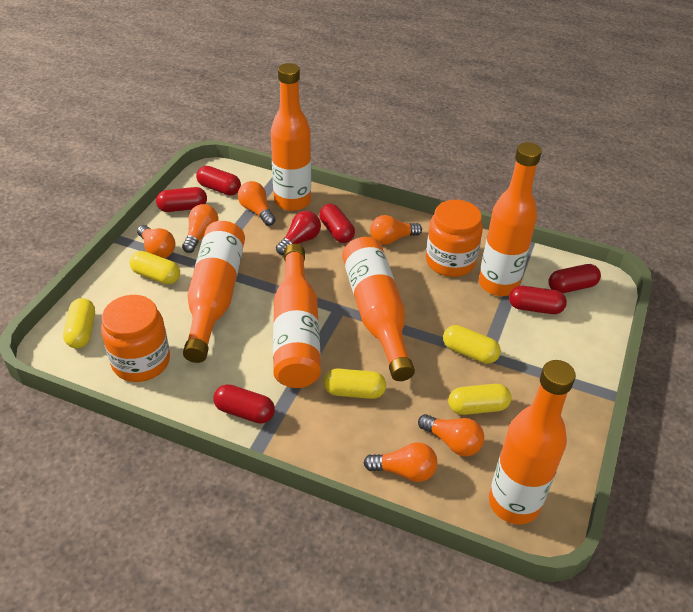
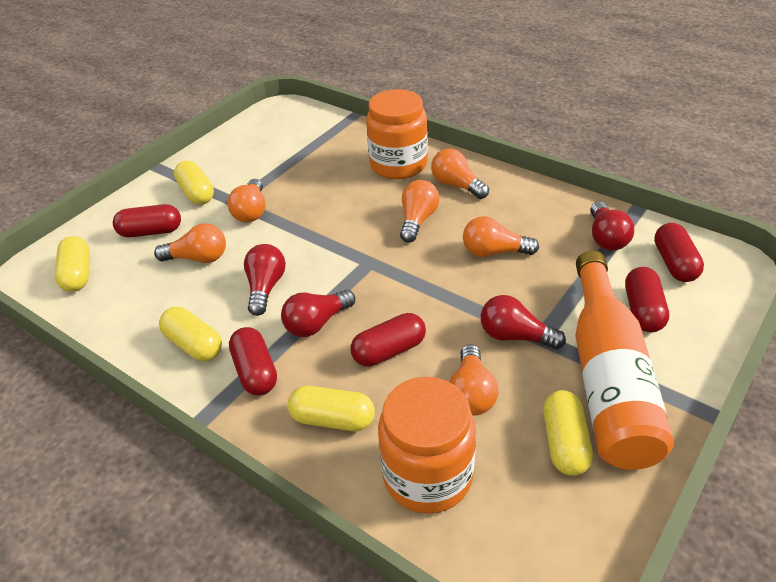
orange bottle: 6 -> 1
red capsule: 6 -> 5
red light bulb: 1 -> 4

